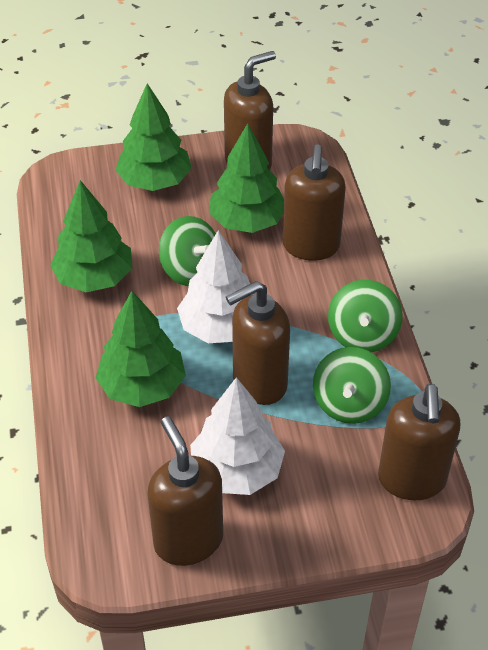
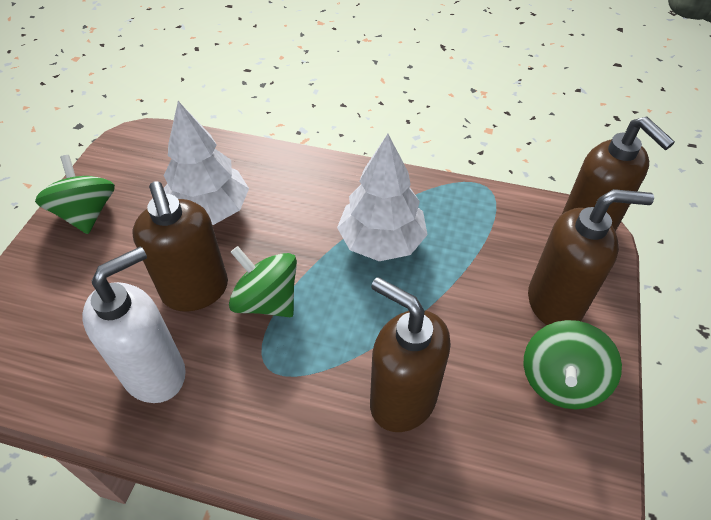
brown soap dispenser: 5 -> 4
green tree: 4 -> 0
white soap dispenser: 0 -> 1

